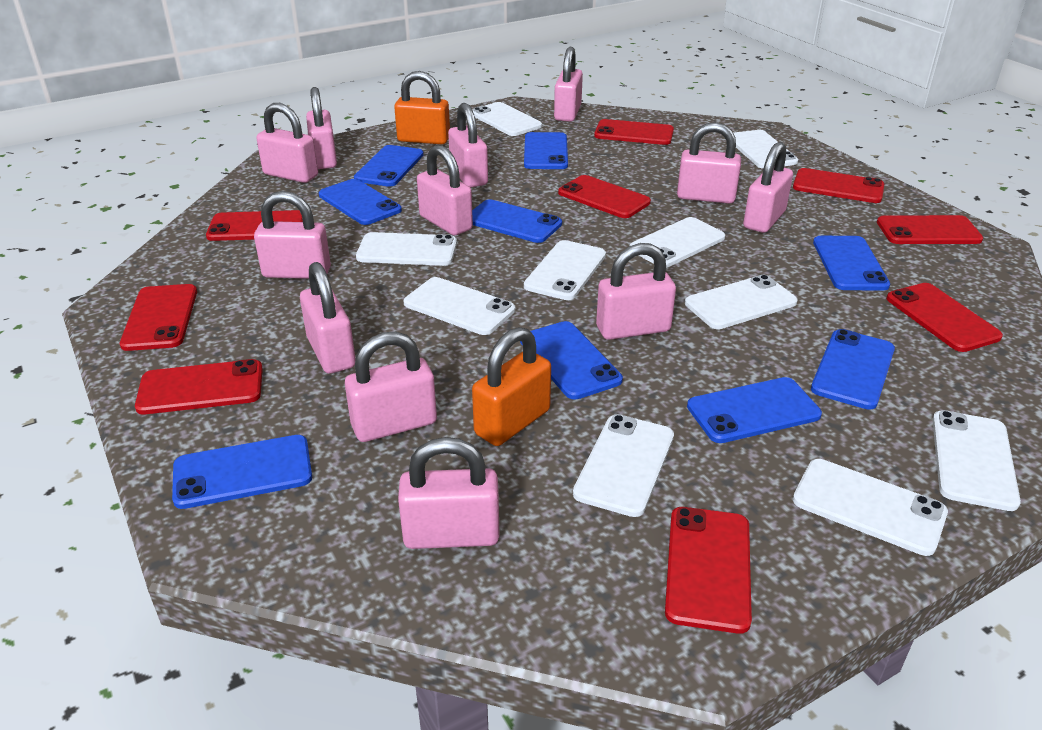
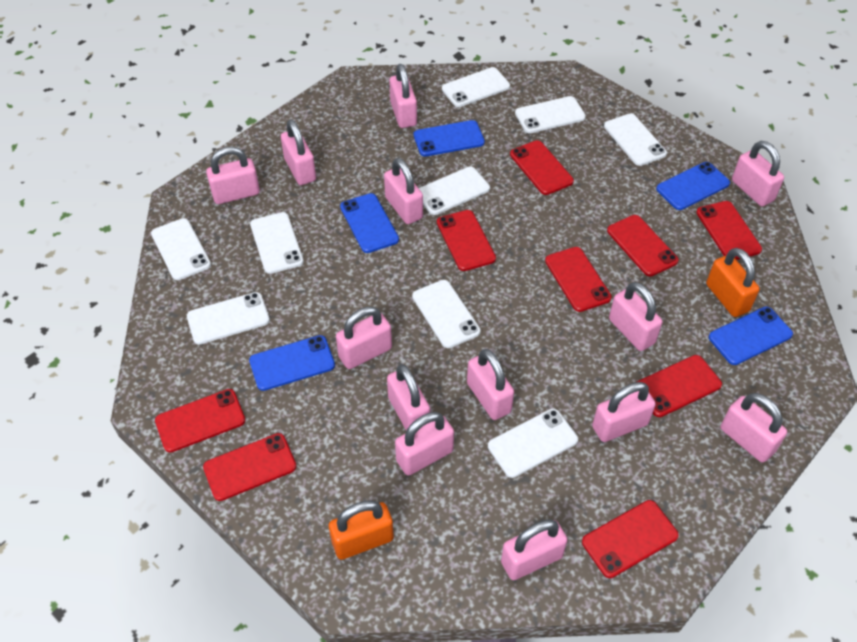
blue phone: 9 -> 5
pink padlock: 12 -> 13
white phone: 10 -> 9

